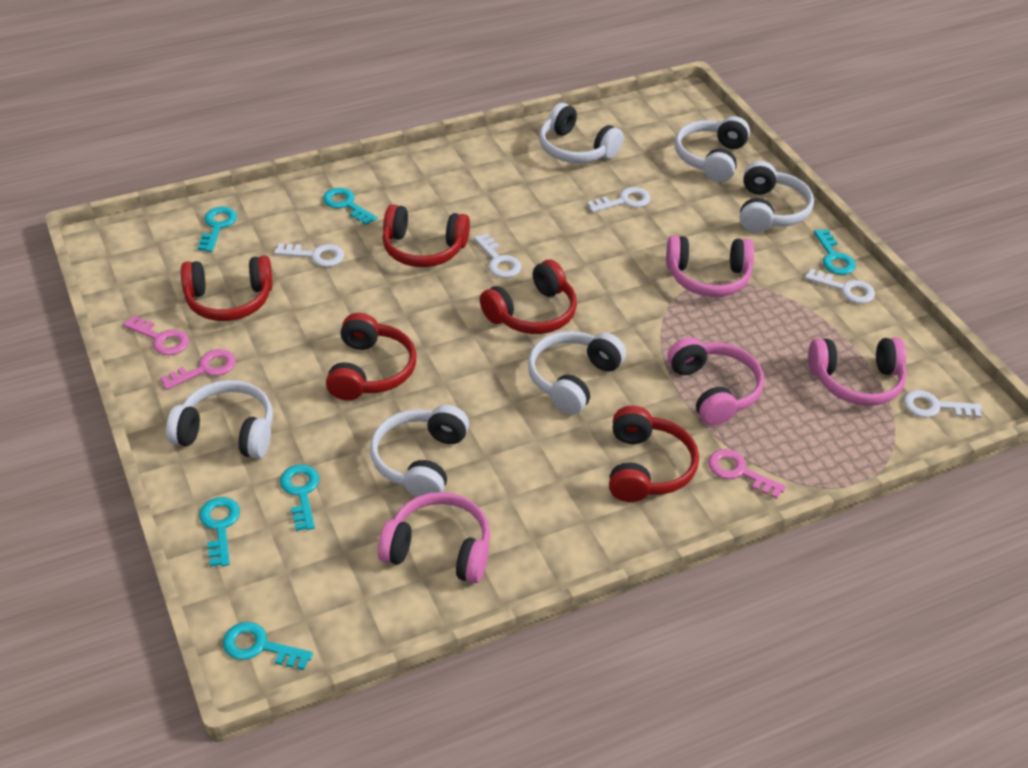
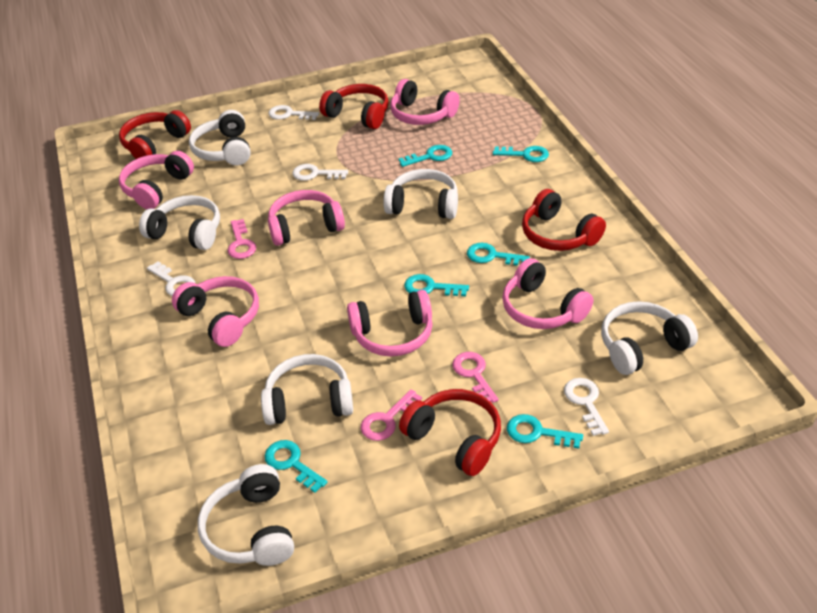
pink headphones: 4 -> 6
red headphones: 5 -> 4
white key: 5 -> 4

